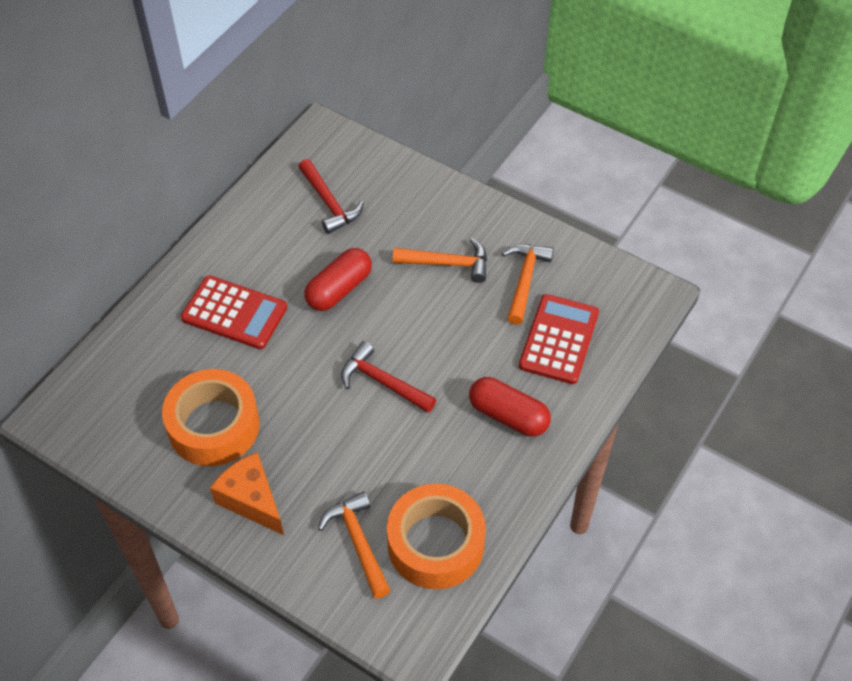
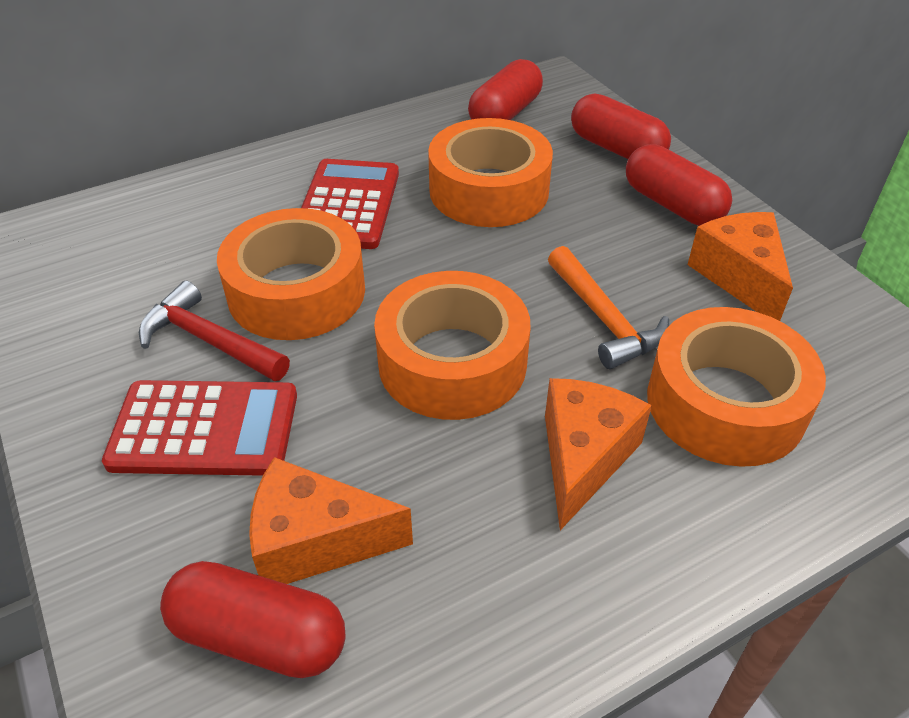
orange cheese: 1 -> 3
orange hammer: 3 -> 1
orange tape: 2 -> 4
red capsule: 2 -> 4
red hammer: 2 -> 1

